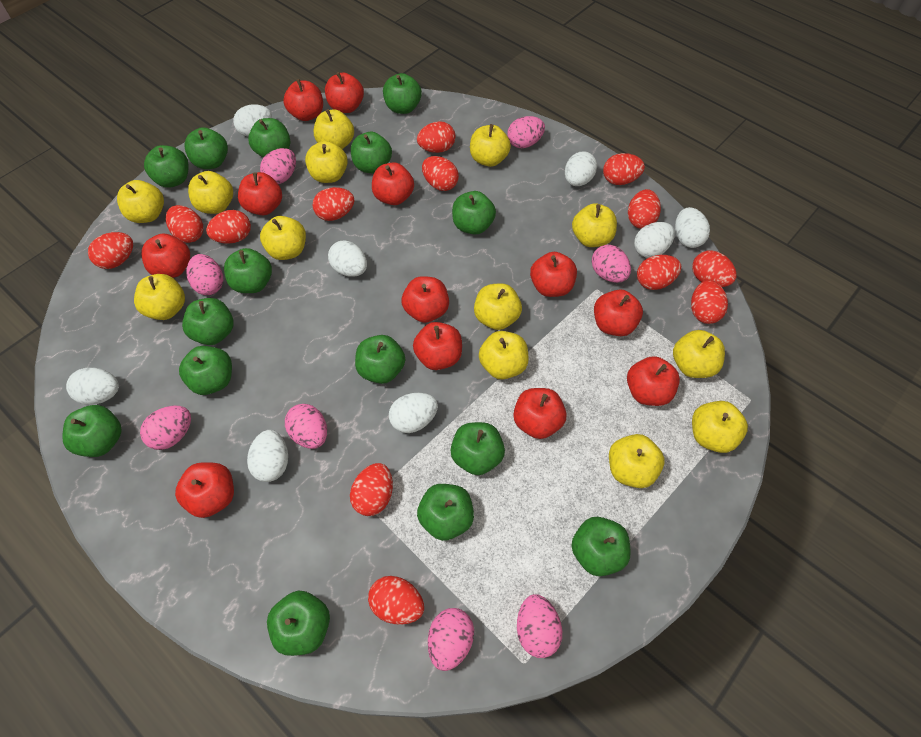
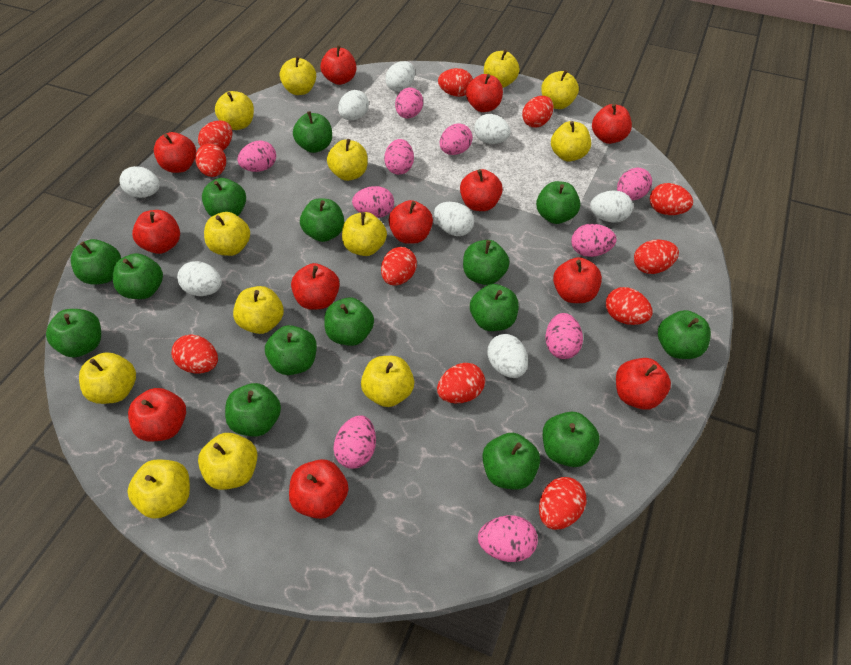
pink egg: 8 -> 10
red egg: 13 -> 11

